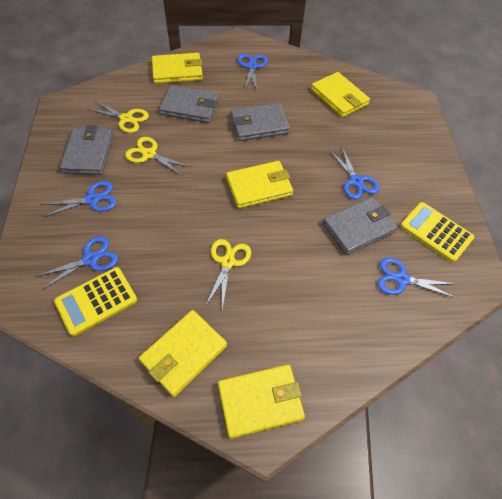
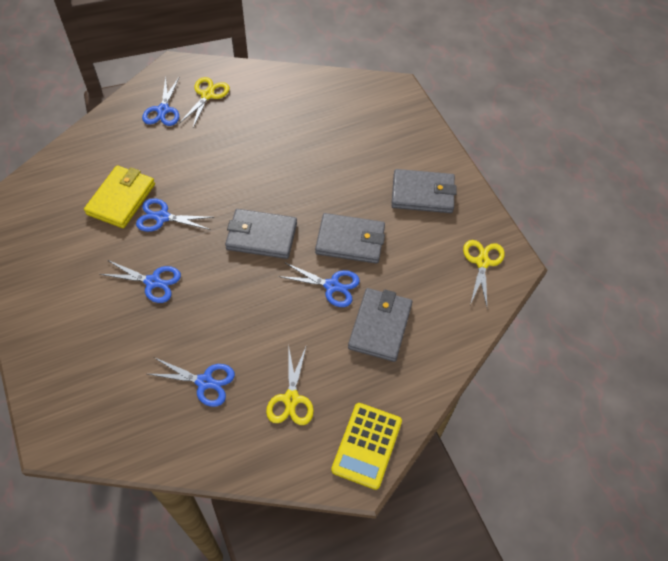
yellow calculator: 2 -> 1
yellow wallet: 5 -> 1

